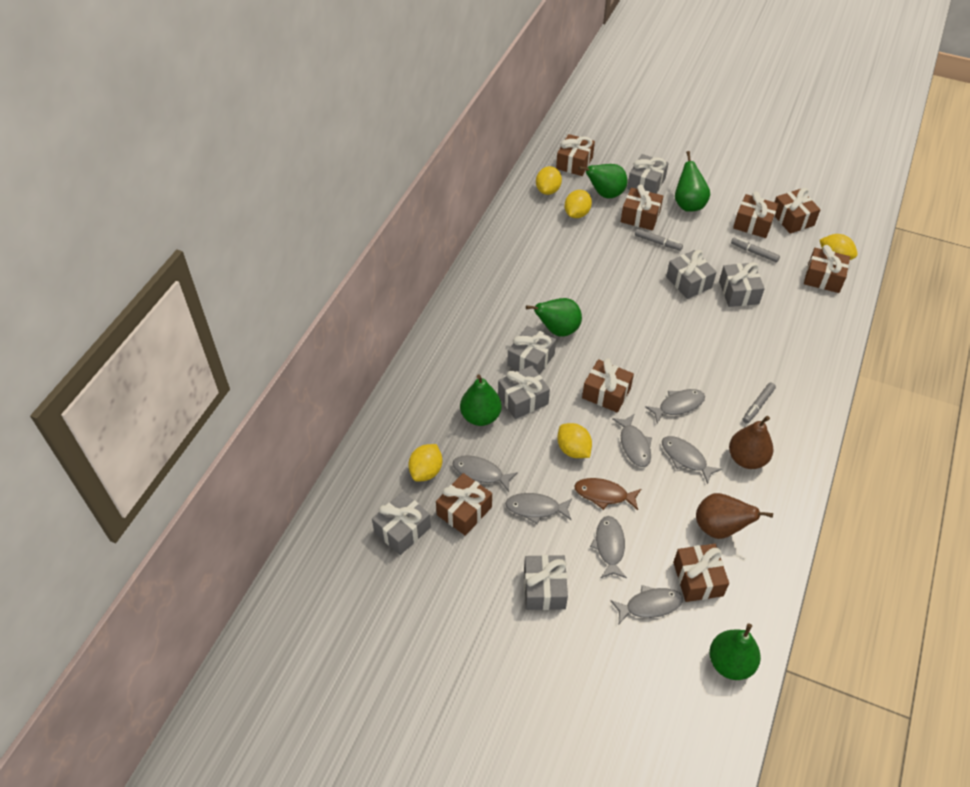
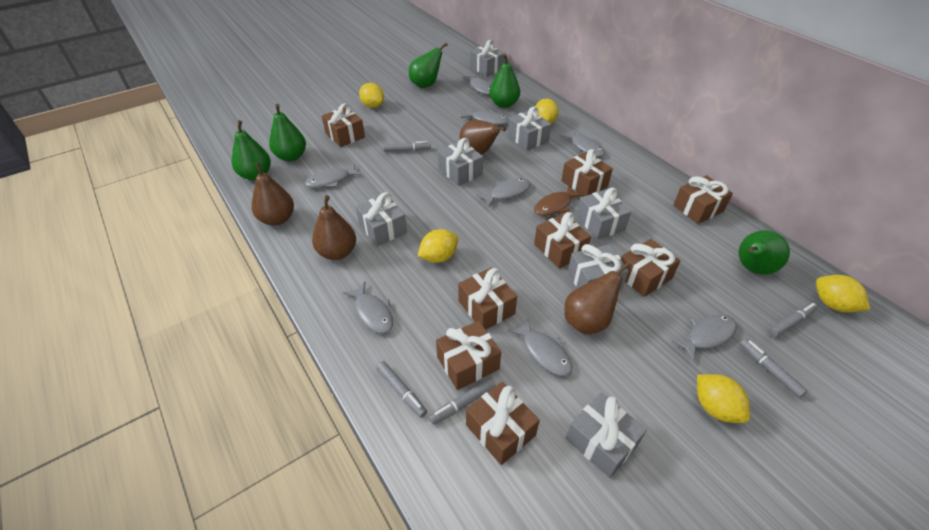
brown pear: 2 -> 4
grey fish: 7 -> 8
grey marker: 3 -> 5

